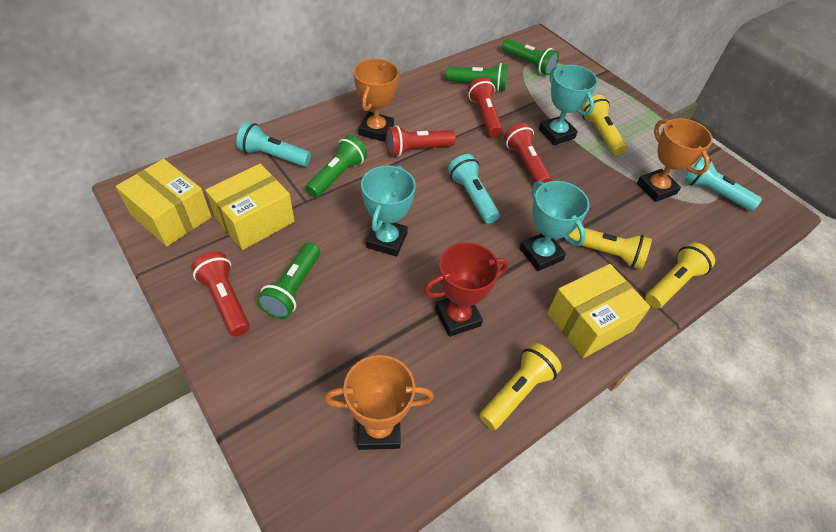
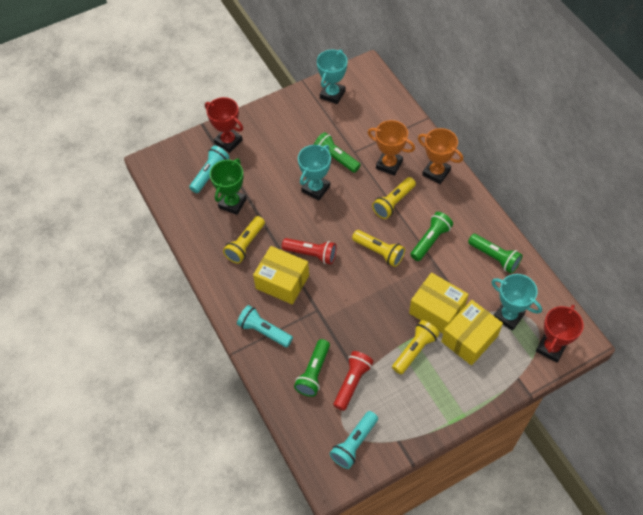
green trophy: 0 -> 1
orange trophy: 3 -> 2
red flashlight: 4 -> 2
red trophy: 1 -> 2

